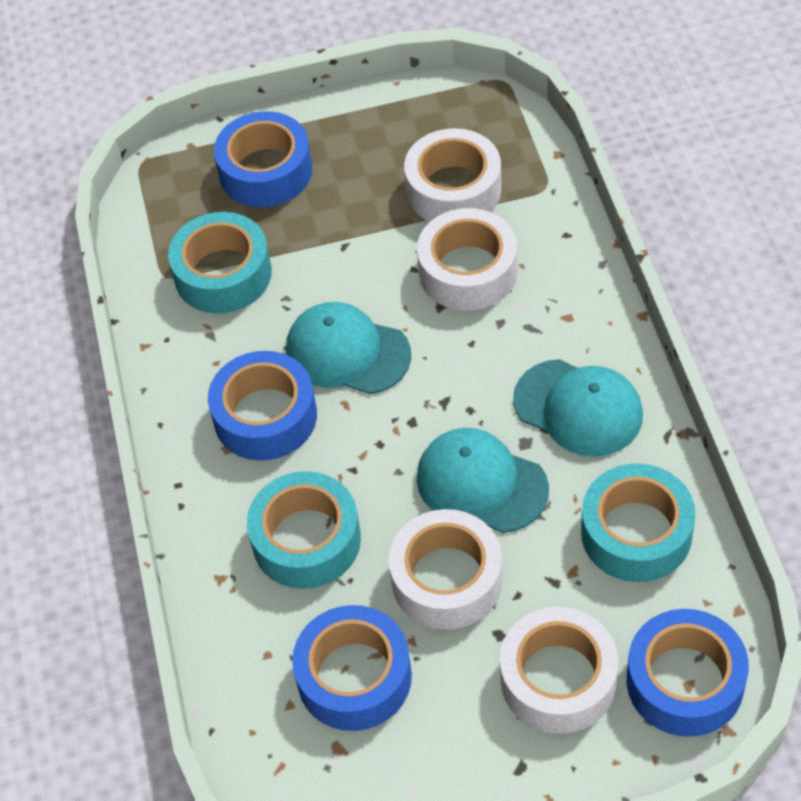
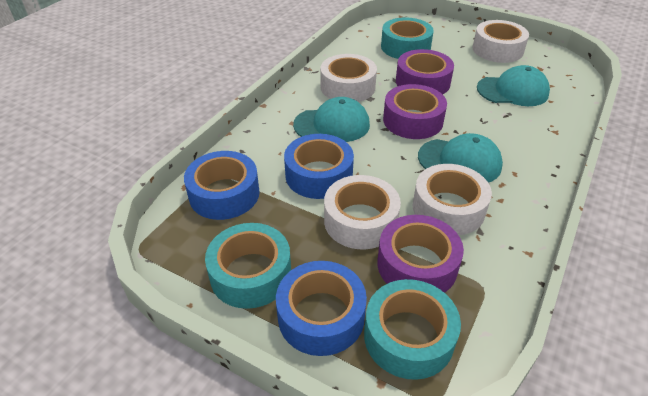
blue tape: 4 -> 3
purple tape: 0 -> 3

